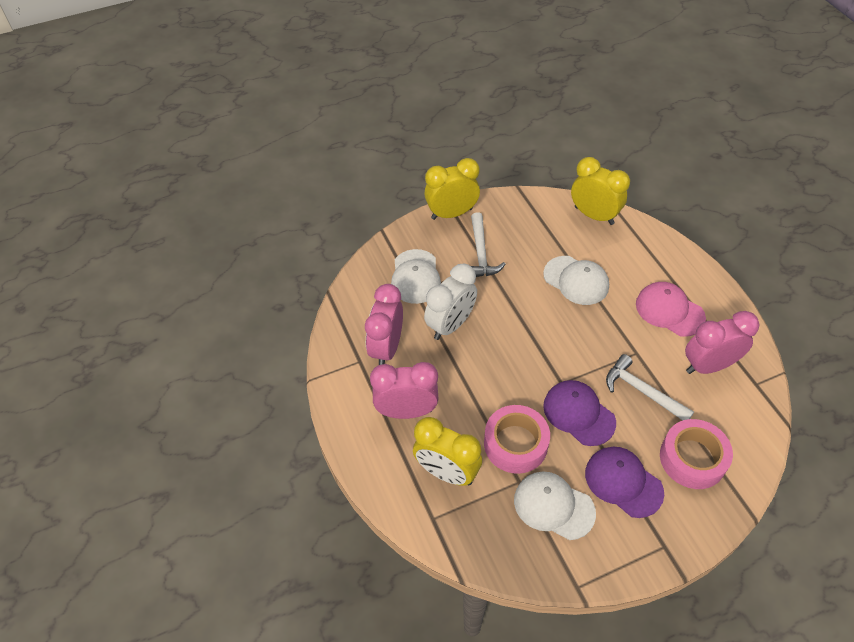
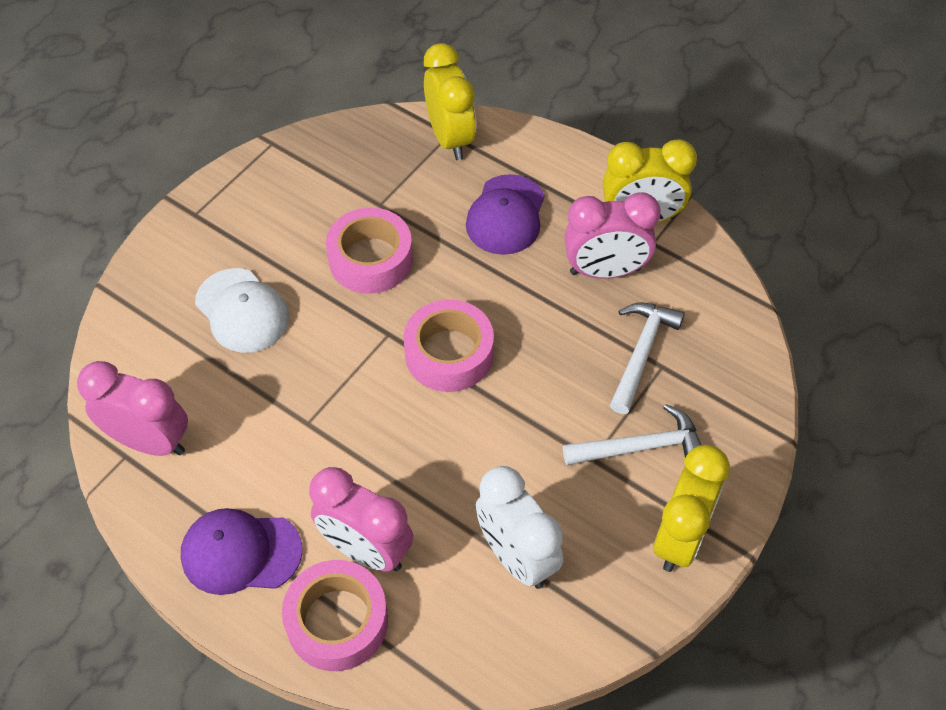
pink cap: 1 -> 0
pink tape: 2 -> 3
white cap: 3 -> 1

